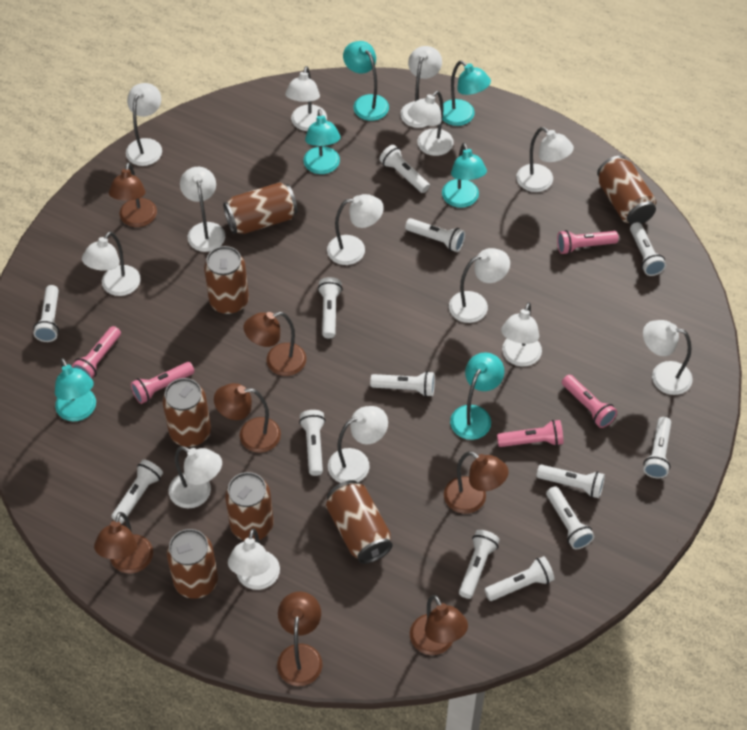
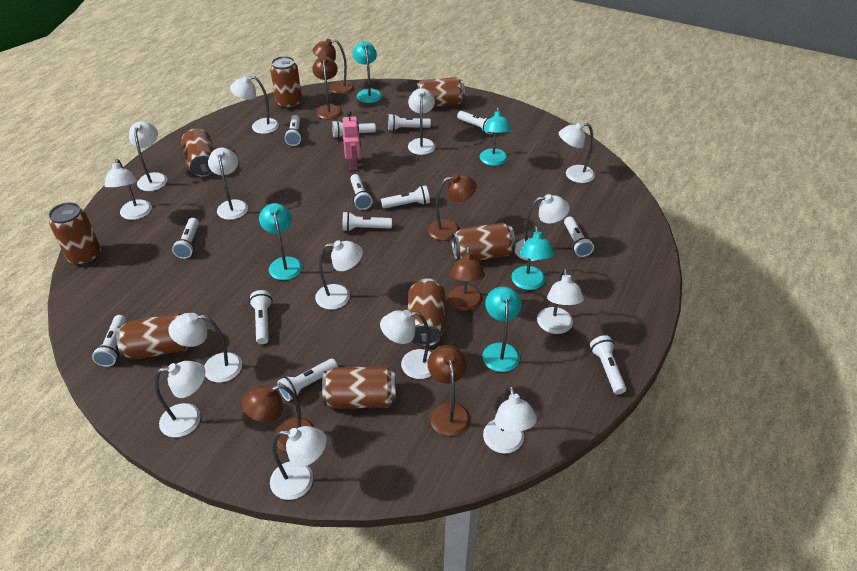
brown can: 7 -> 8
brown lamp: 7 -> 6
pink flashlight: 5 -> 0
pink robot: 0 -> 1
turquoise lamp: 6 -> 5

